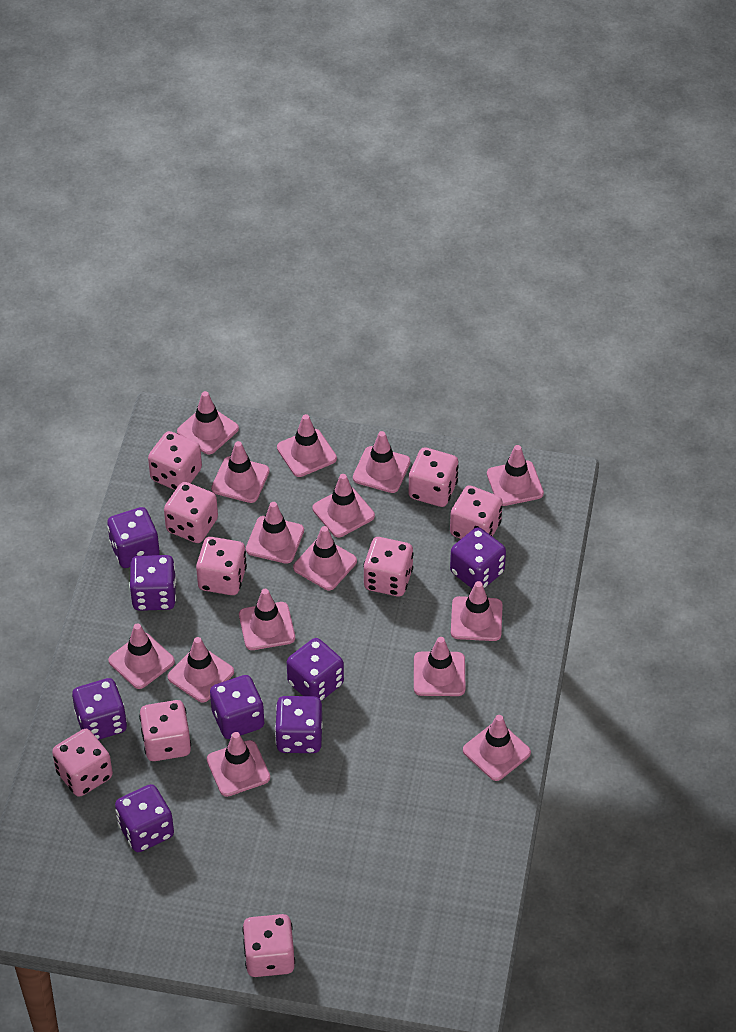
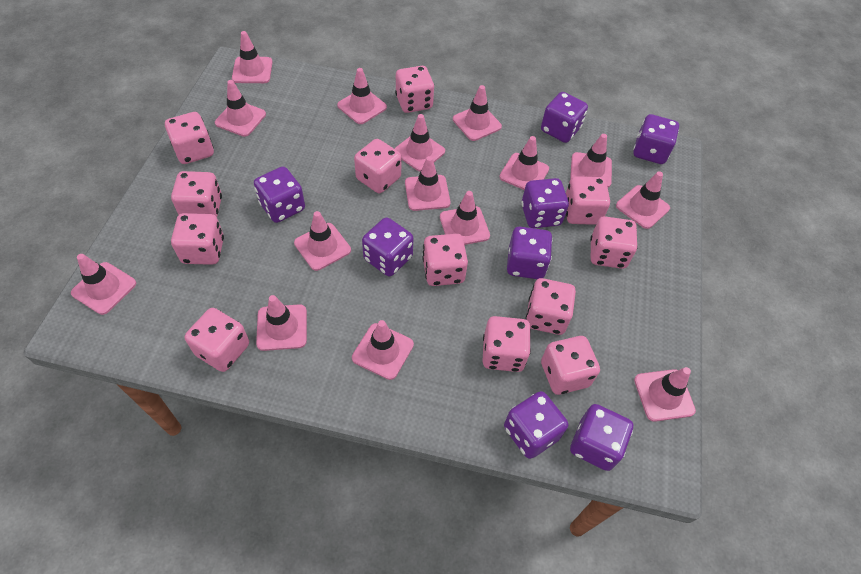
pink dice: 9 -> 12

